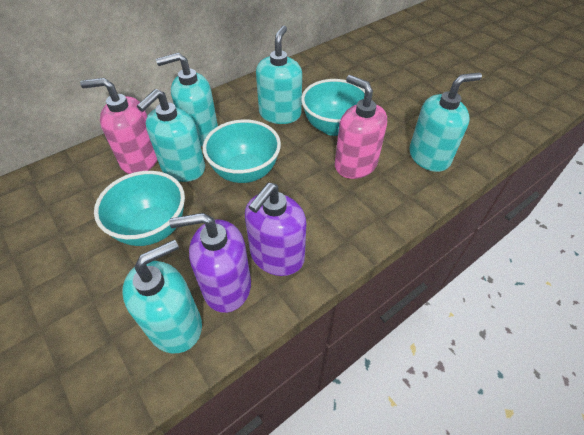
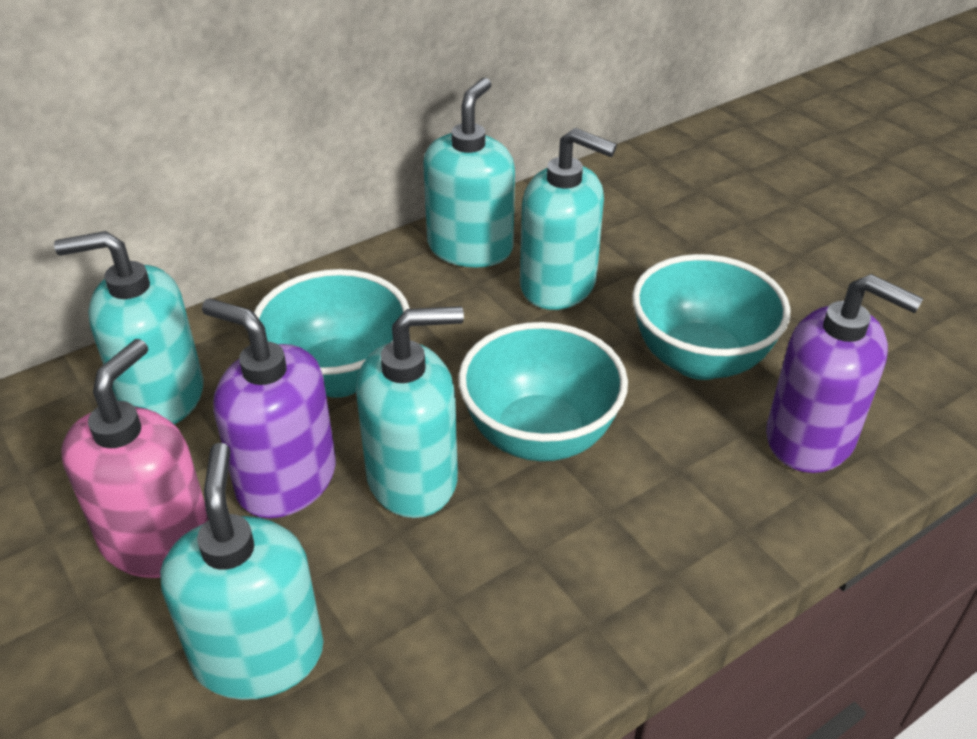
pink soap dispenser: 2 -> 1

